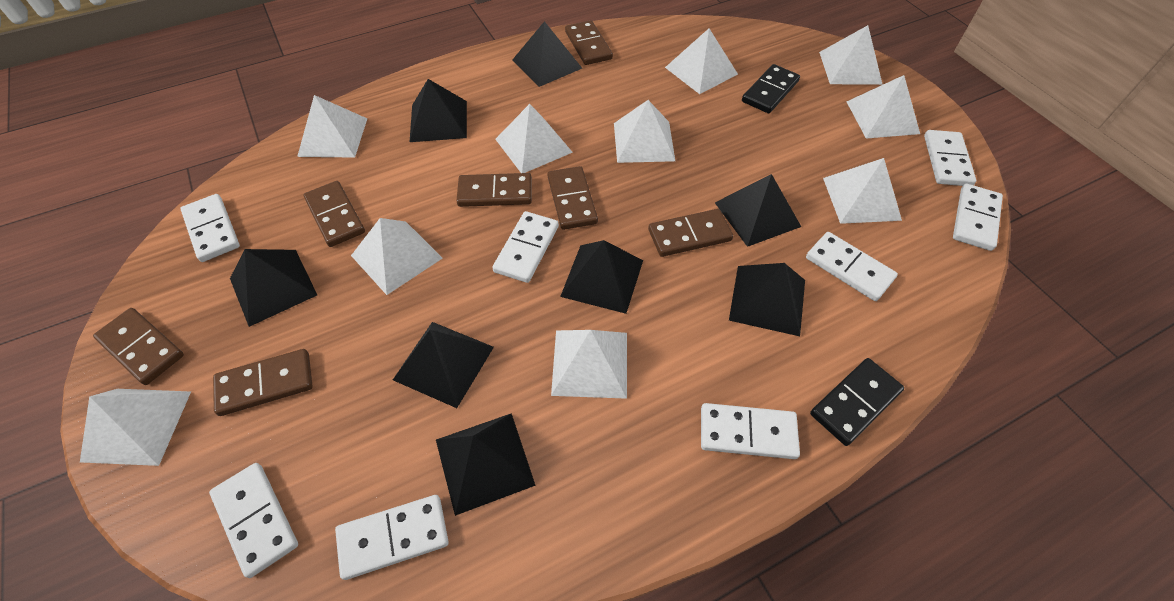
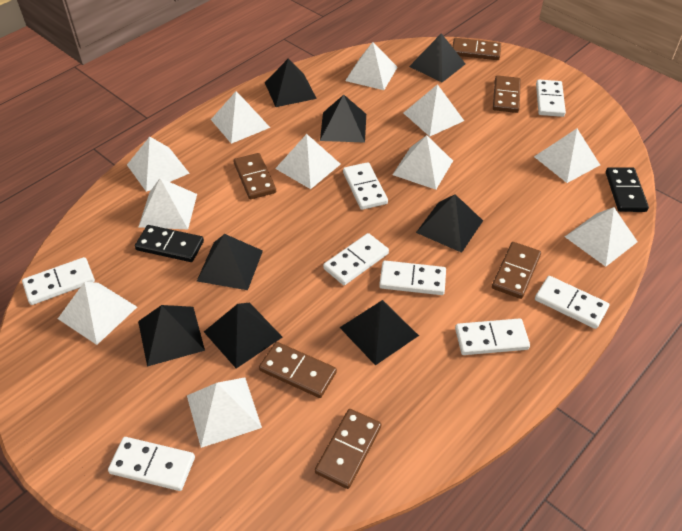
brown domino: 7 -> 6
white pyramid: 10 -> 11

